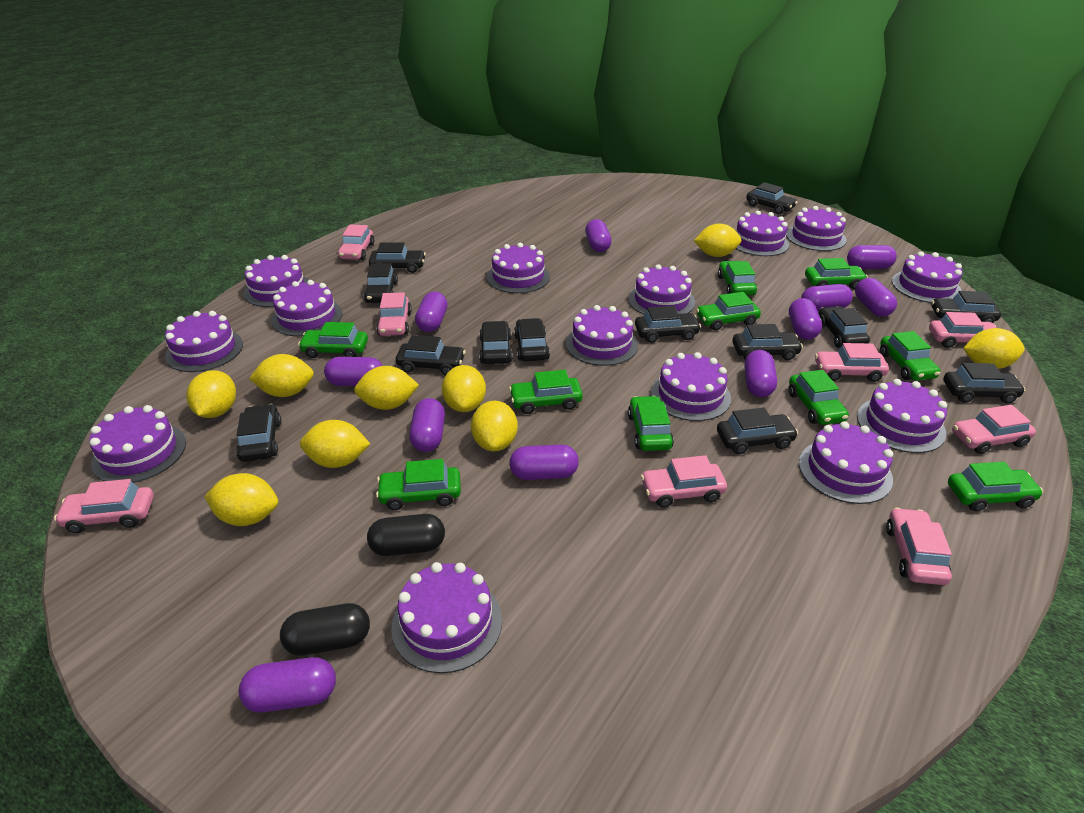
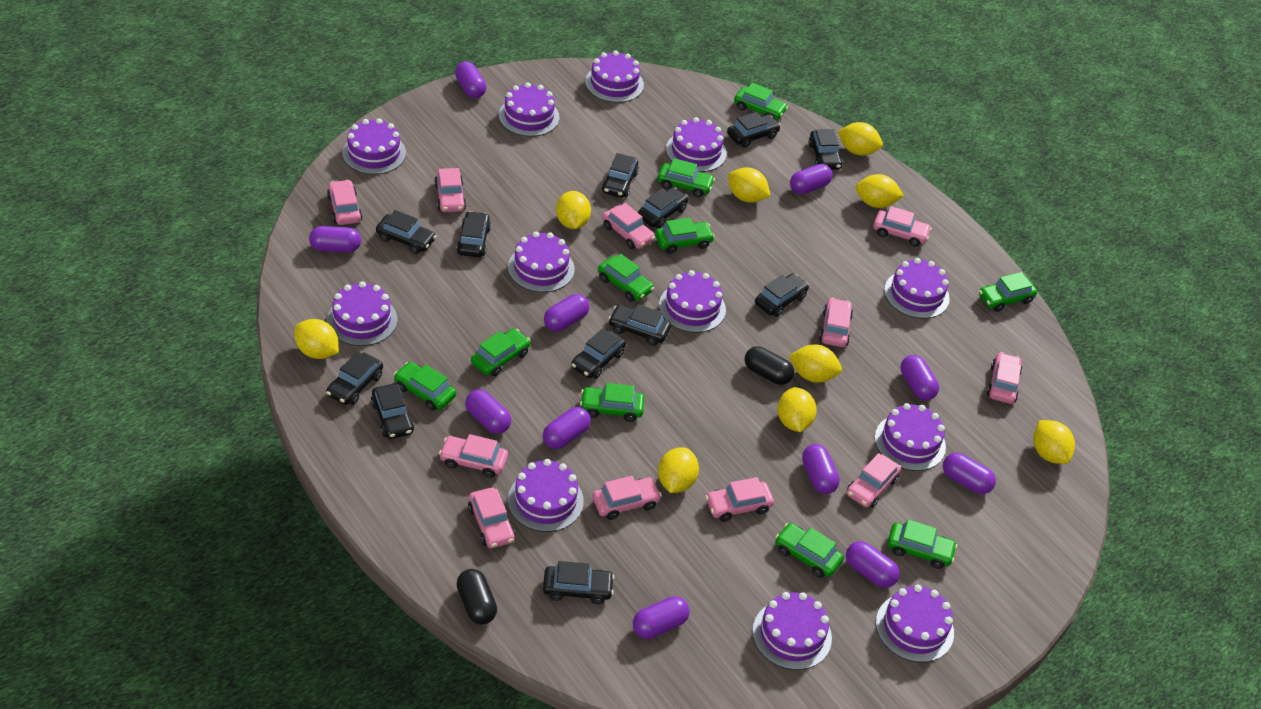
black car: 13 -> 12
pink car: 8 -> 11
purple cake: 14 -> 12

